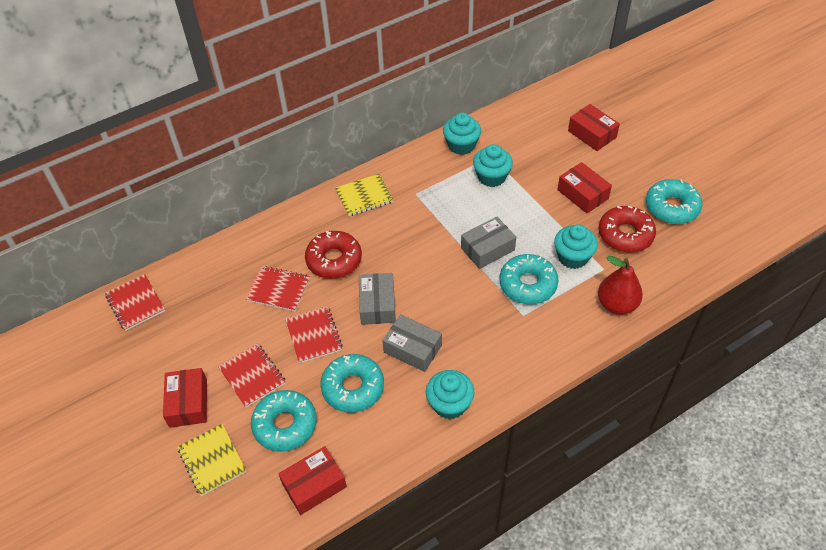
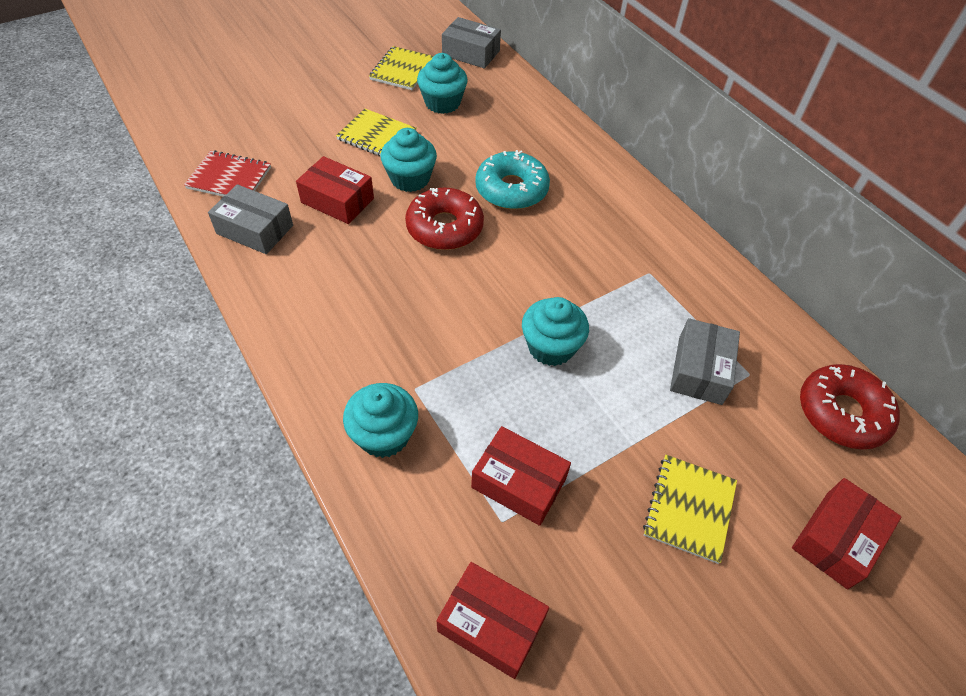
red notebook: 4 -> 1
red pear: 1 -> 0
turquoise donut: 4 -> 1
yellow notebook: 2 -> 3

